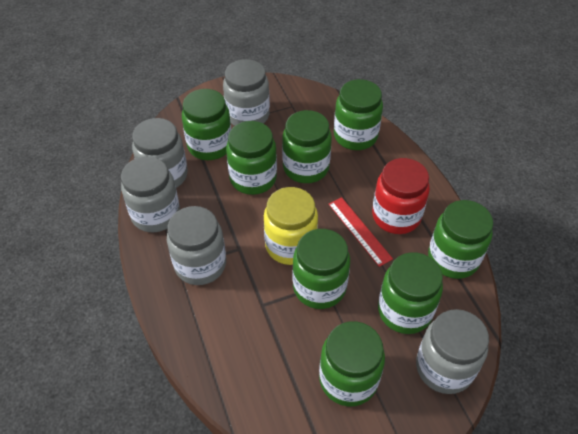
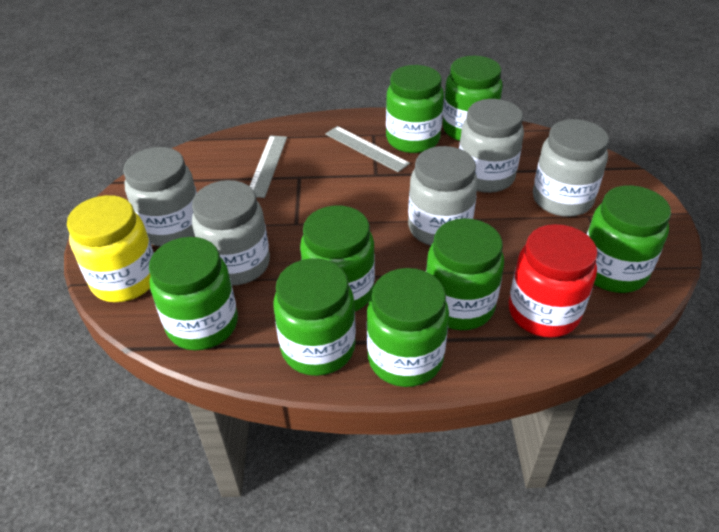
grey ruler: 0 -> 2
red ruler: 1 -> 0

